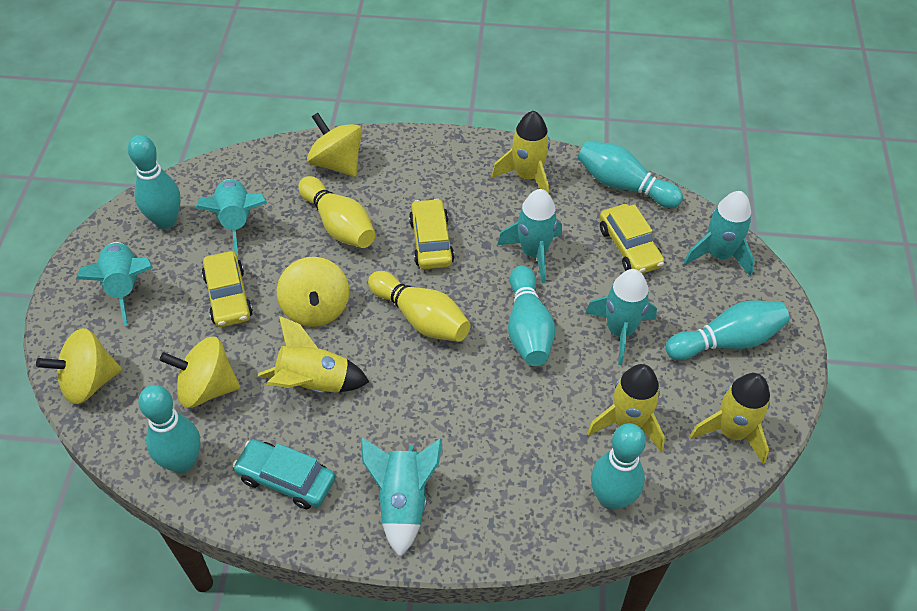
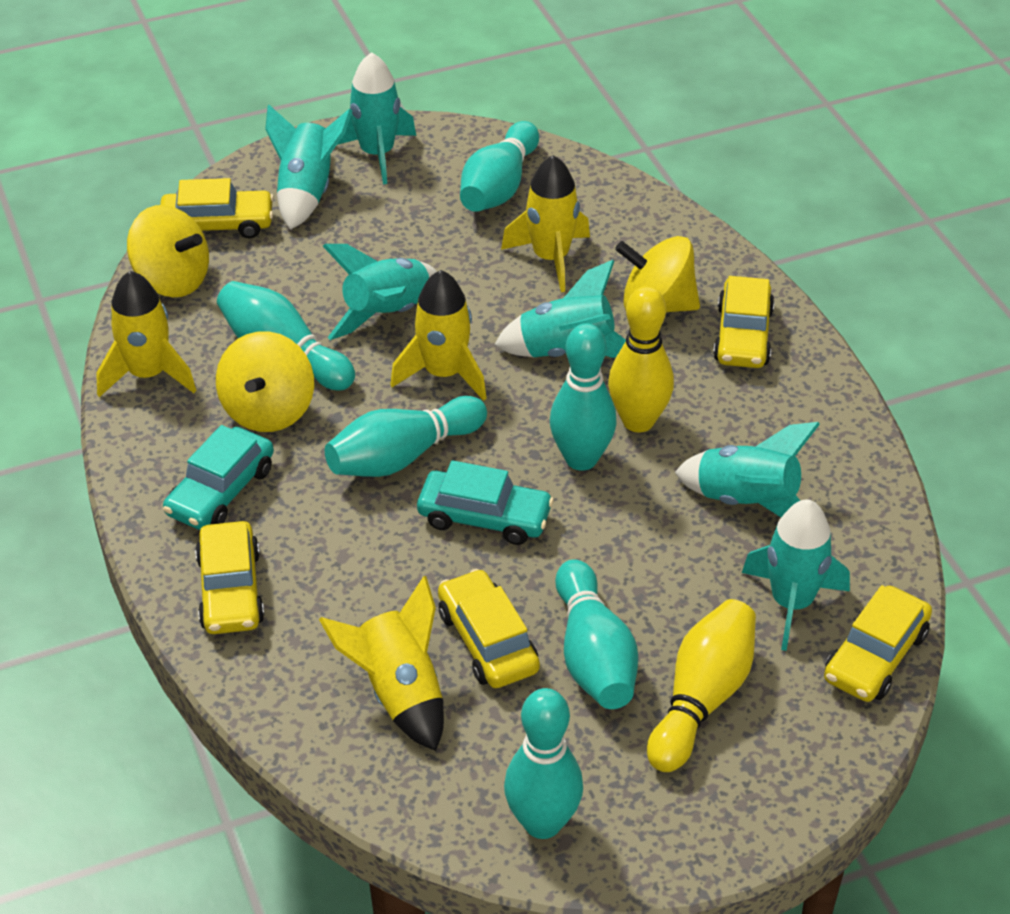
turquoise car: 1 -> 2
yellow car: 3 -> 5
yellow spinning top: 4 -> 3

